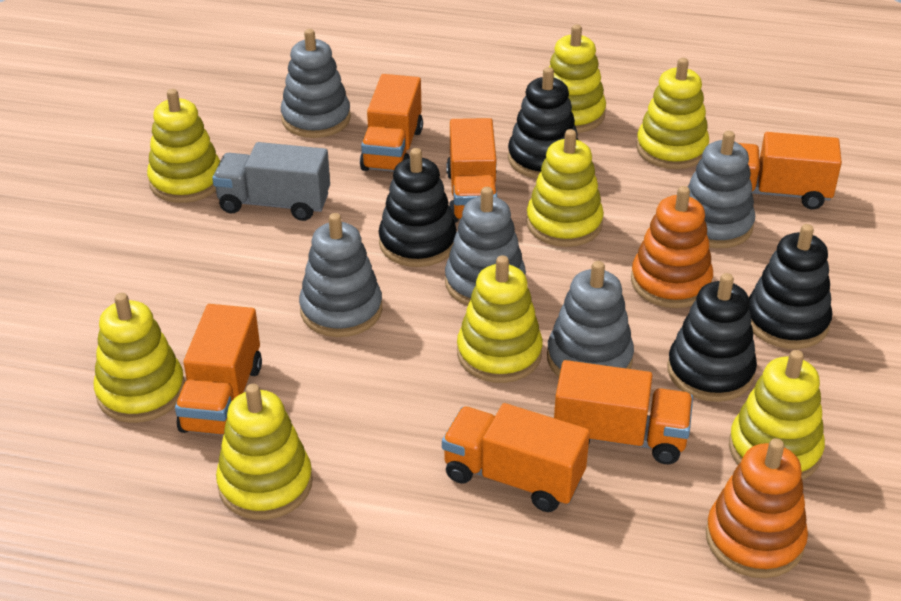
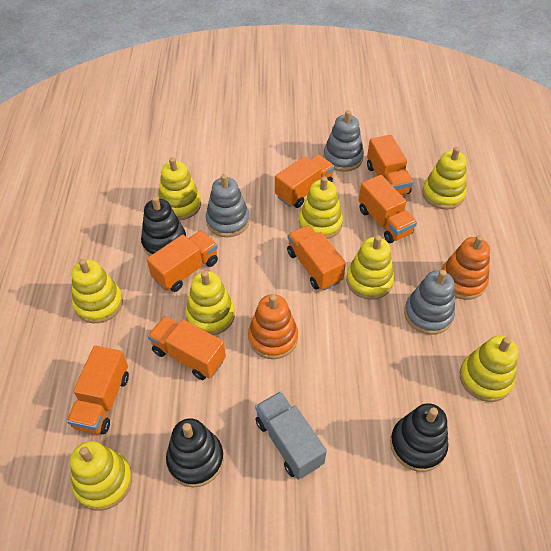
black stacking toy: 4 -> 3
grey stacking toy: 5 -> 3
orange truck: 6 -> 7

